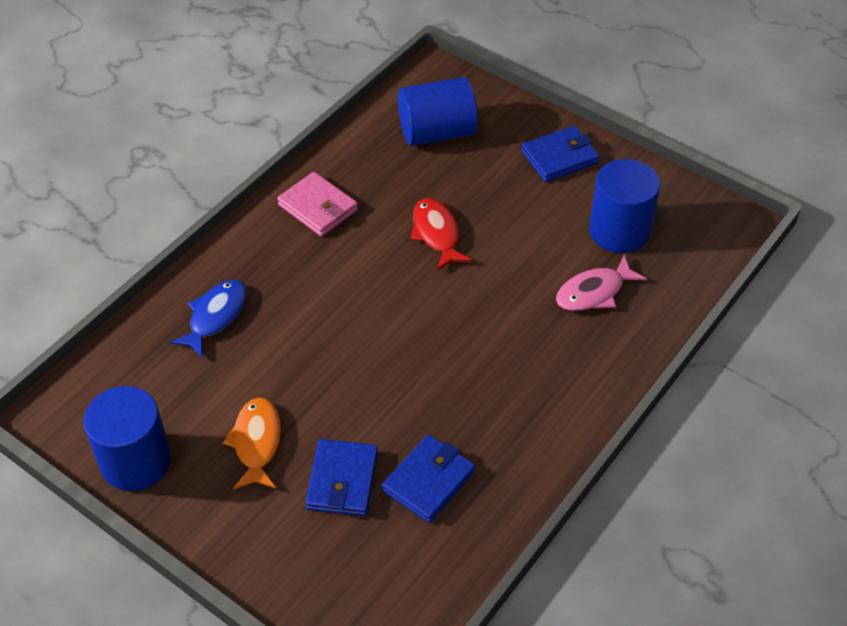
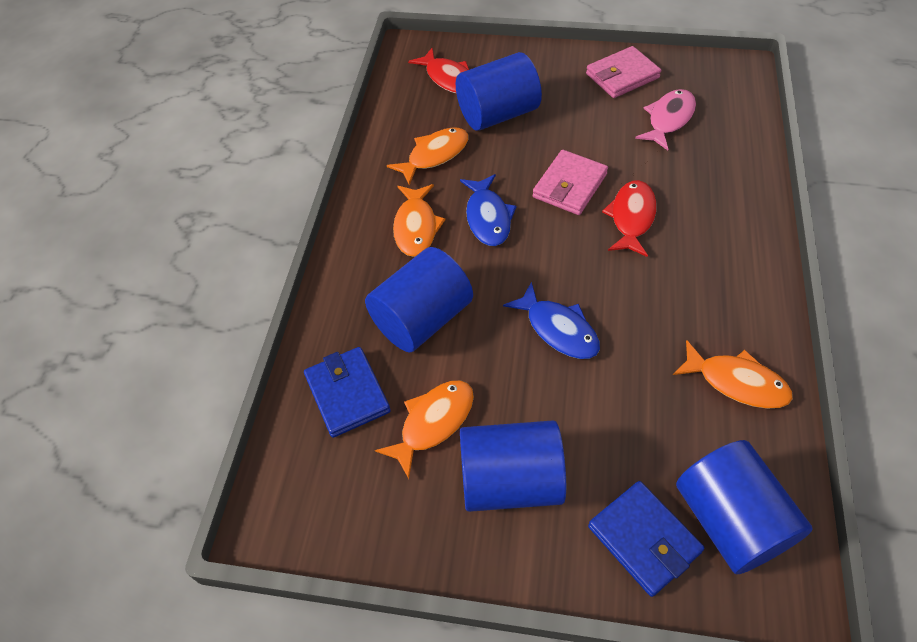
blue cylinder: 3 -> 4
blue fish: 1 -> 2
blue wallet: 3 -> 2
orange fish: 1 -> 4
pink wallet: 1 -> 2
red fish: 1 -> 2

